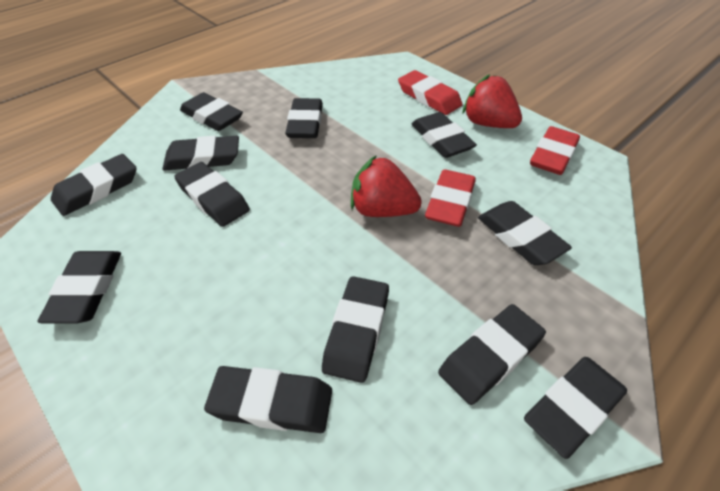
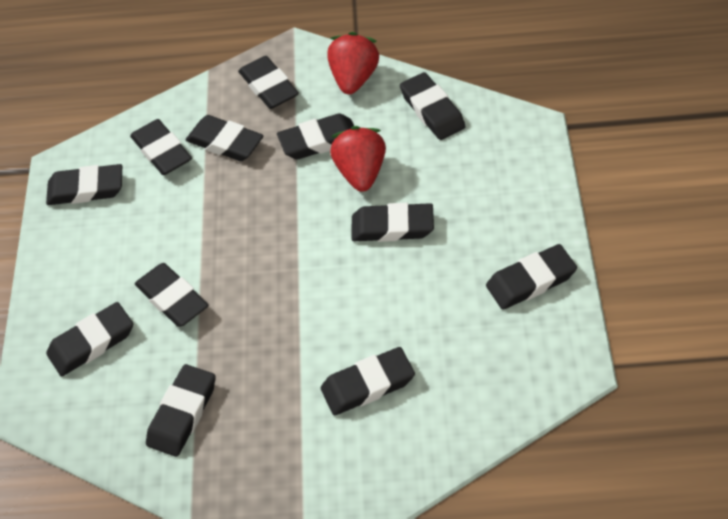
red eraser: 3 -> 0

